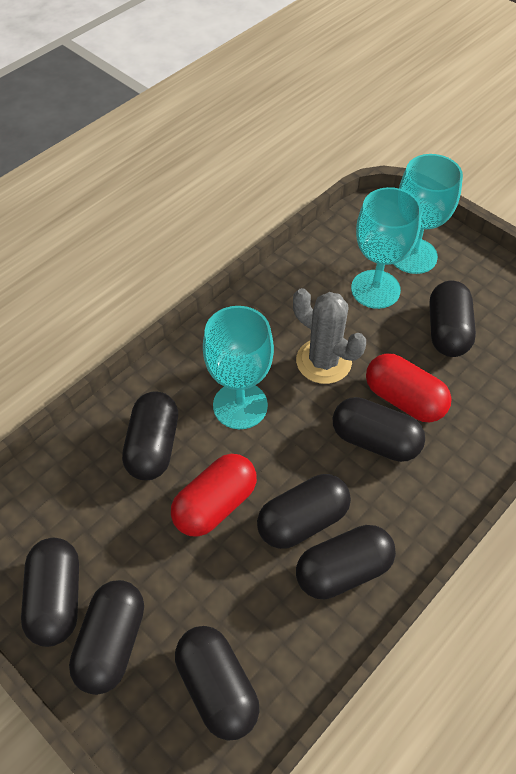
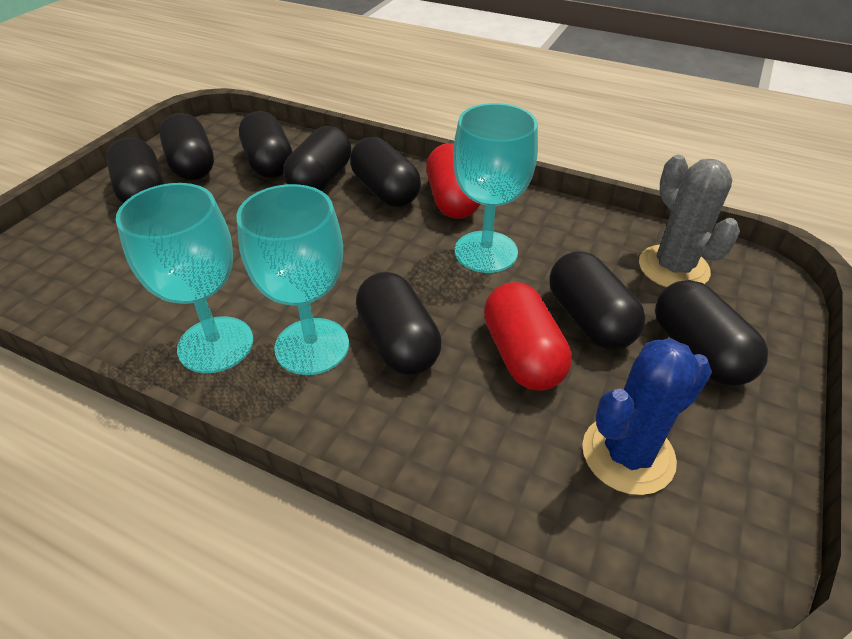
blue cactus: 0 -> 1

